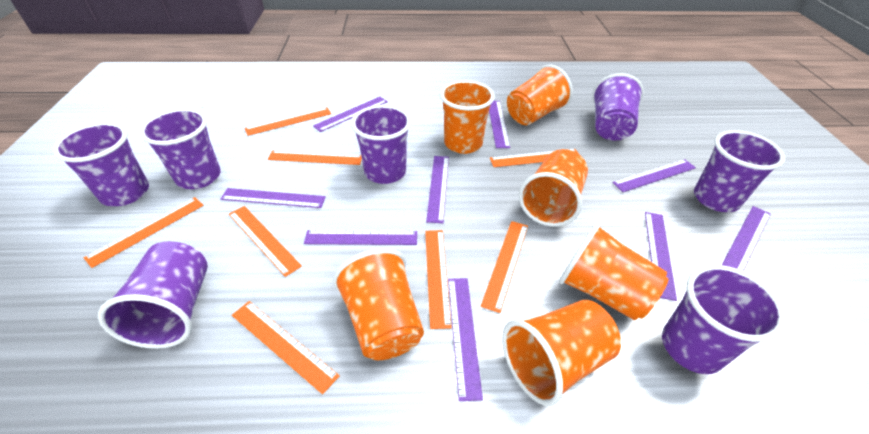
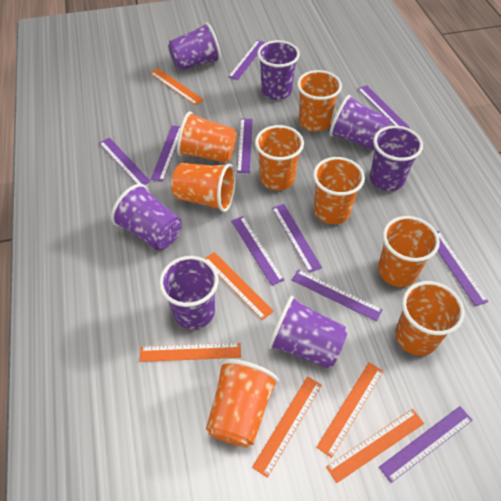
orange cup: 6 -> 8
orange ruler: 8 -> 6
purple ruler: 9 -> 10

